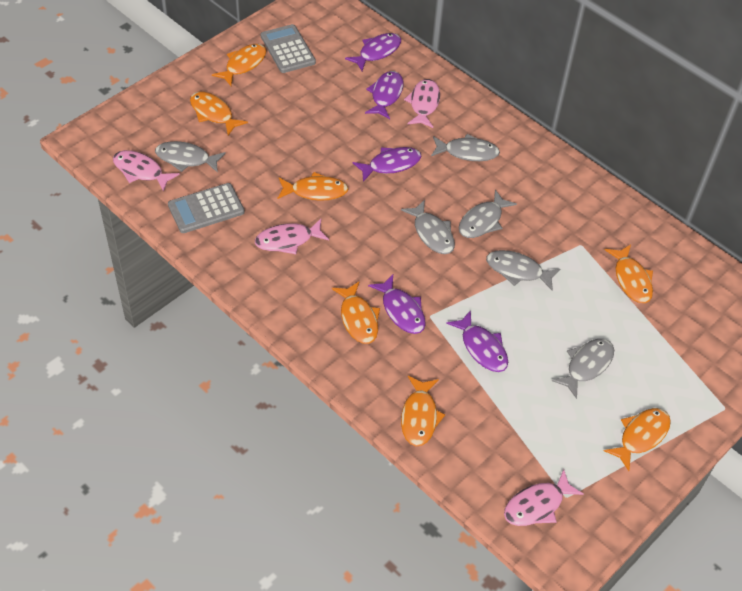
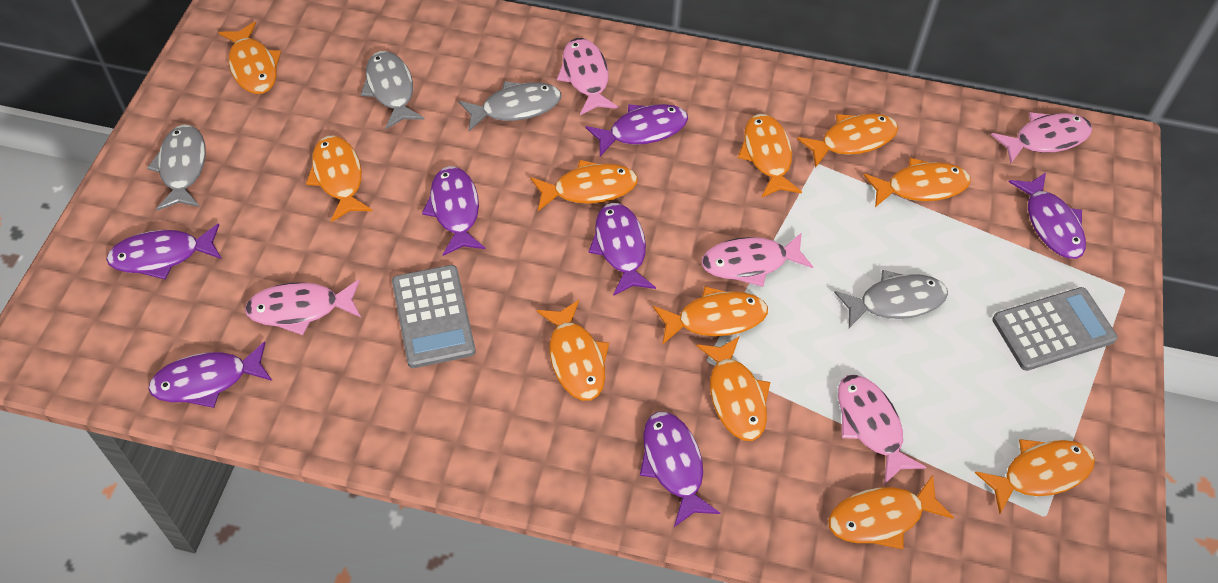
grey fish: 6 -> 4
orange fish: 7 -> 11
pink fish: 4 -> 5
purple fish: 5 -> 7

